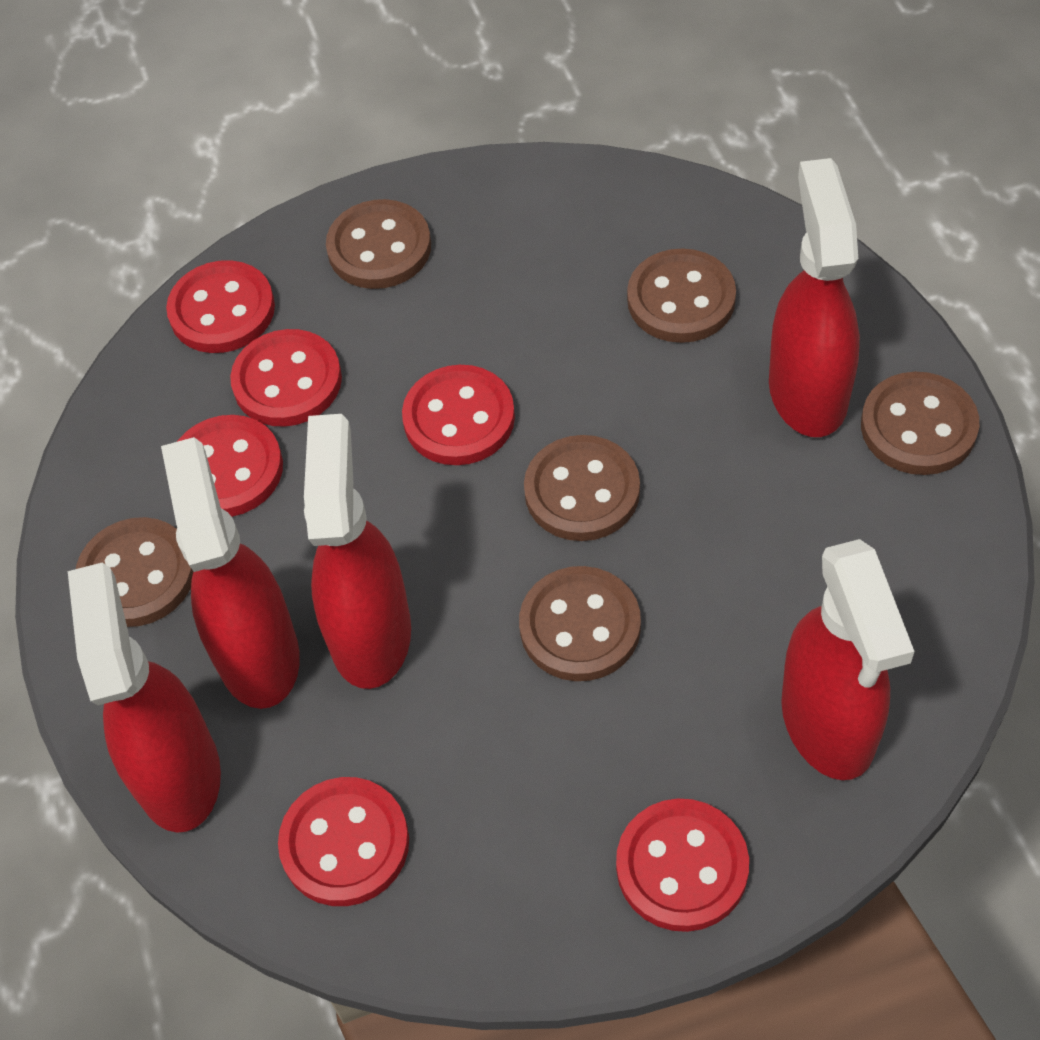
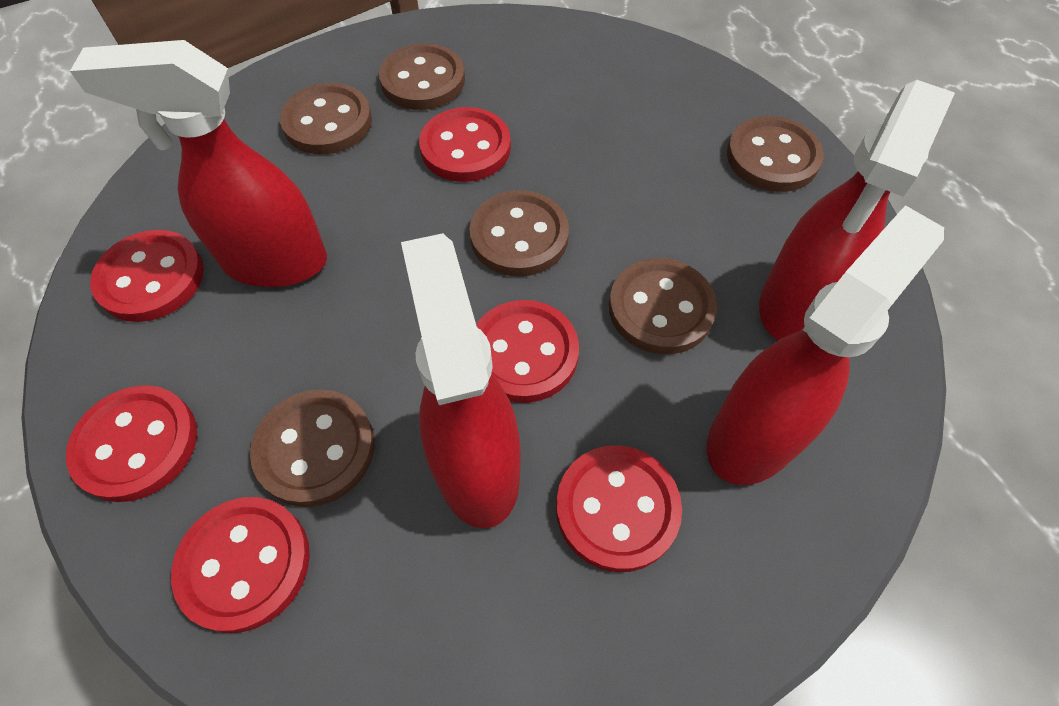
red spray bottle: 5 -> 4

